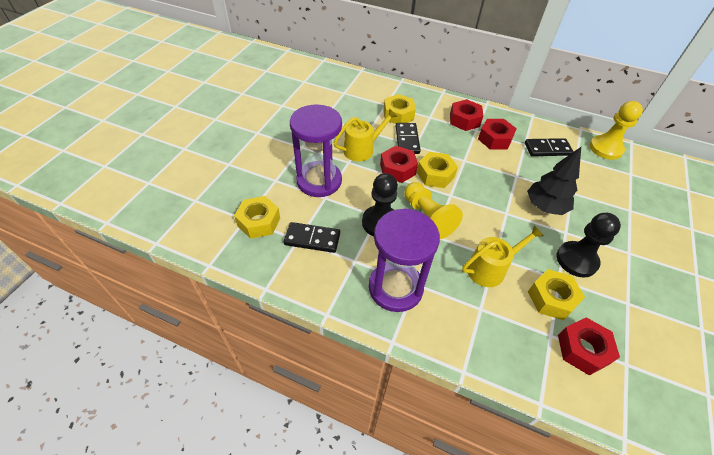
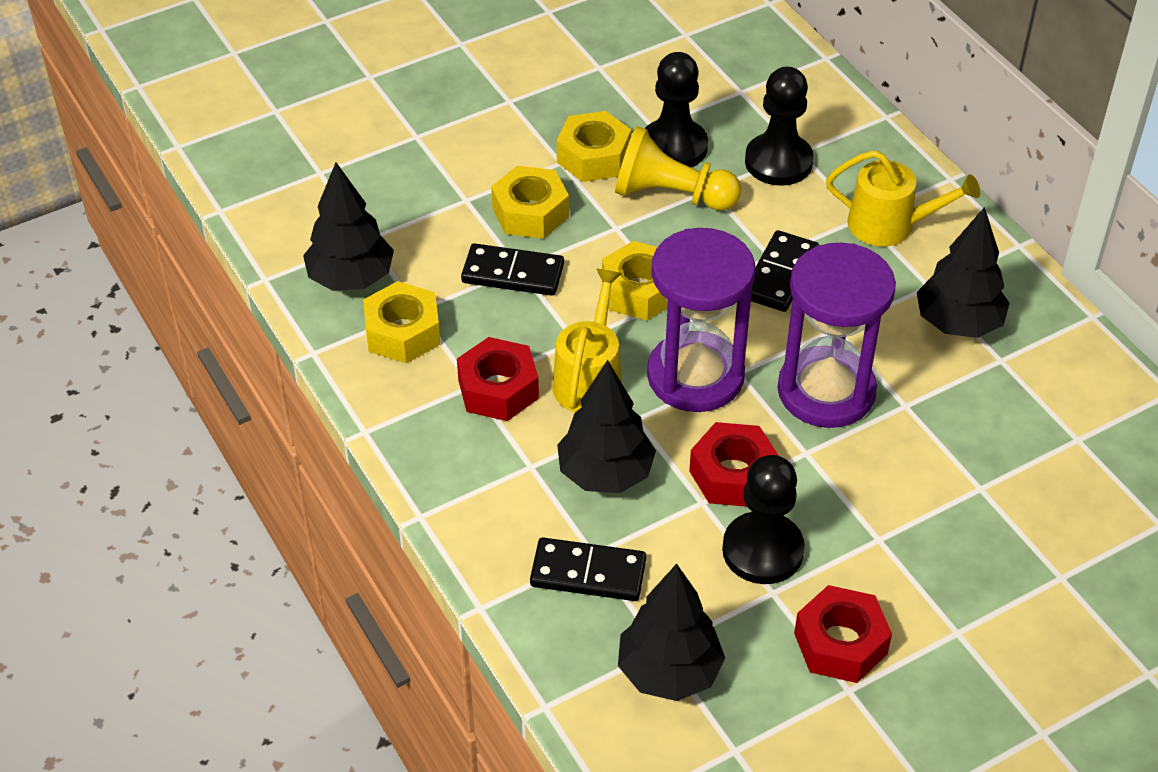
black pawn: 2 -> 3
black tree: 1 -> 4
red nut: 4 -> 3
yellow pawn: 2 -> 1

